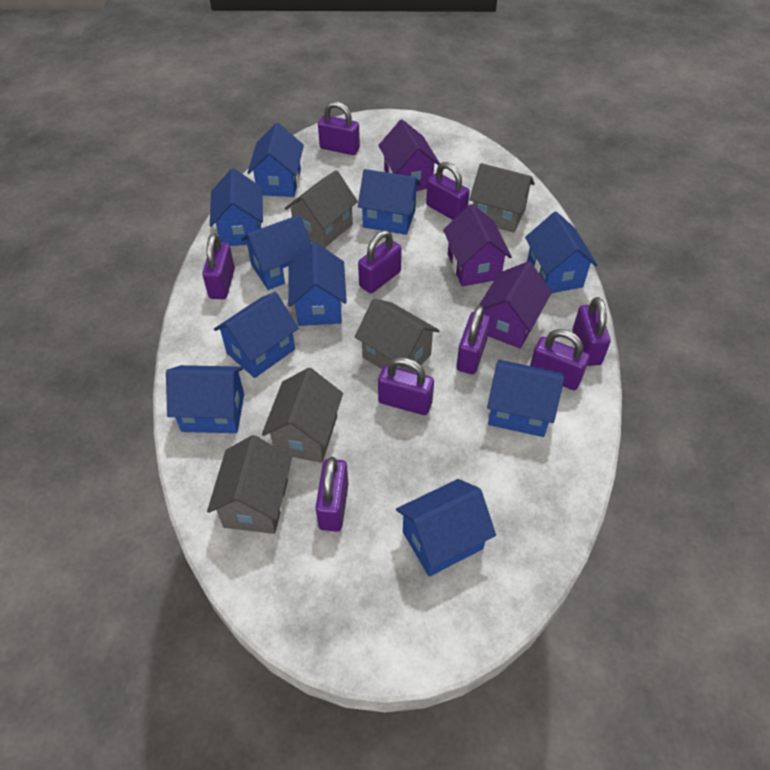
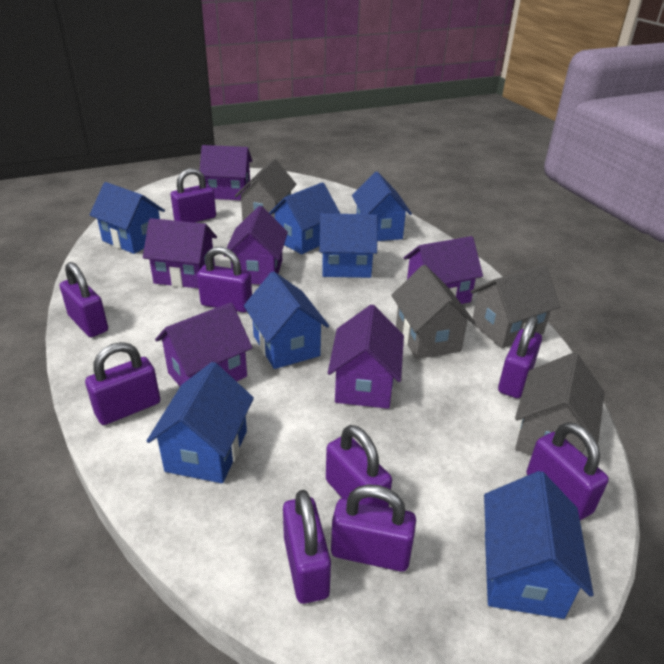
blue house: 10 -> 7
grey house: 5 -> 4
purple house: 3 -> 6

